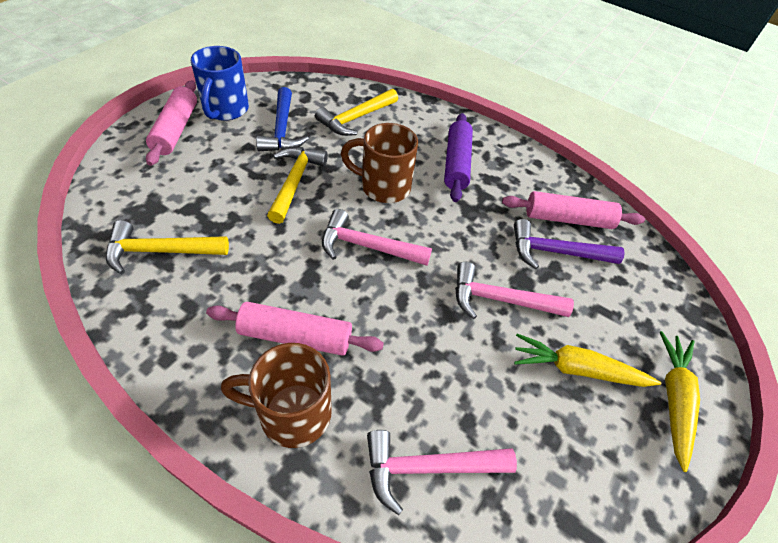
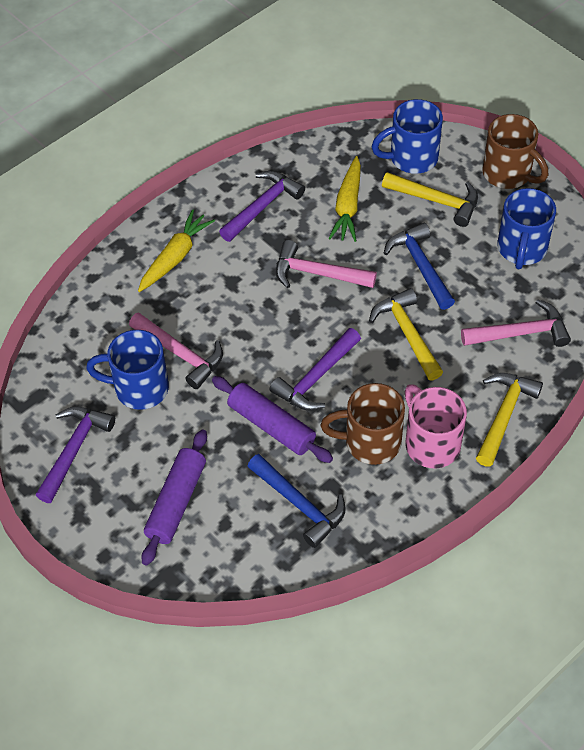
blue hammer: 1 -> 2
blue mug: 1 -> 3
pink mug: 0 -> 1
pink rolling pin: 3 -> 0
purple hammer: 1 -> 3
purple rolling pin: 1 -> 2

